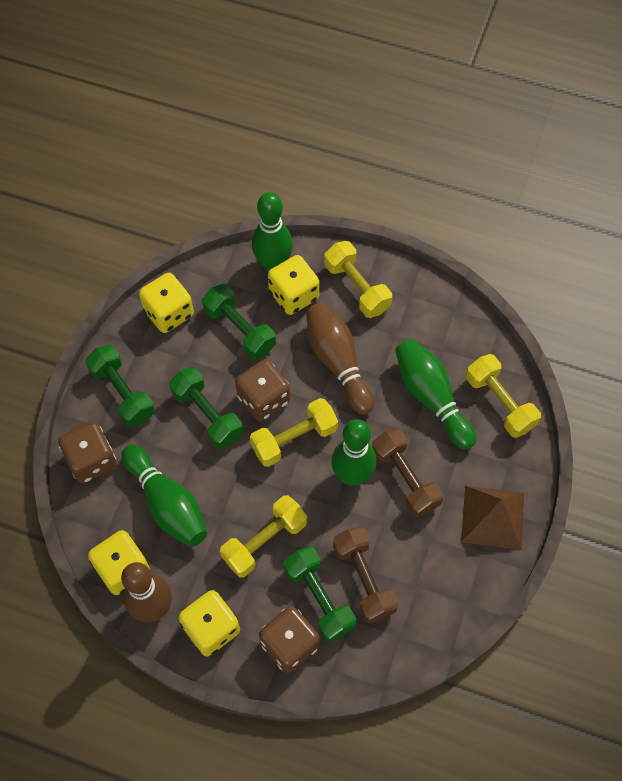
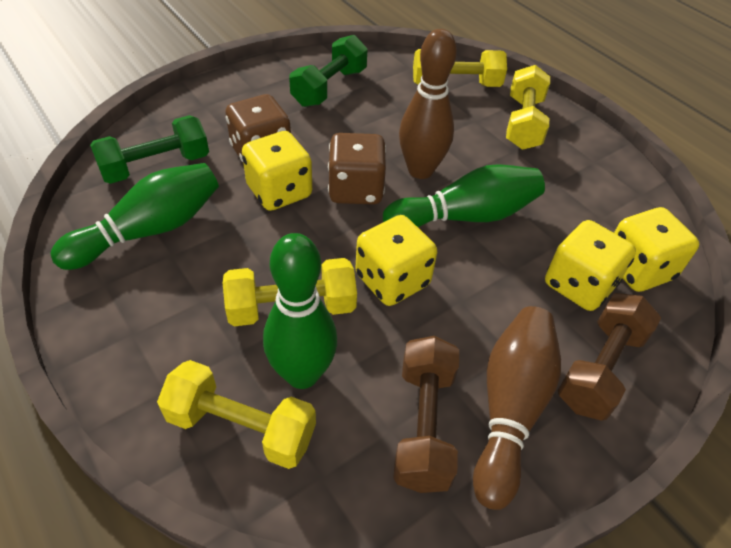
brown dice: 3 -> 2
brown pyramid: 1 -> 0
green bowling pin: 4 -> 3
green dumbbell: 4 -> 2

